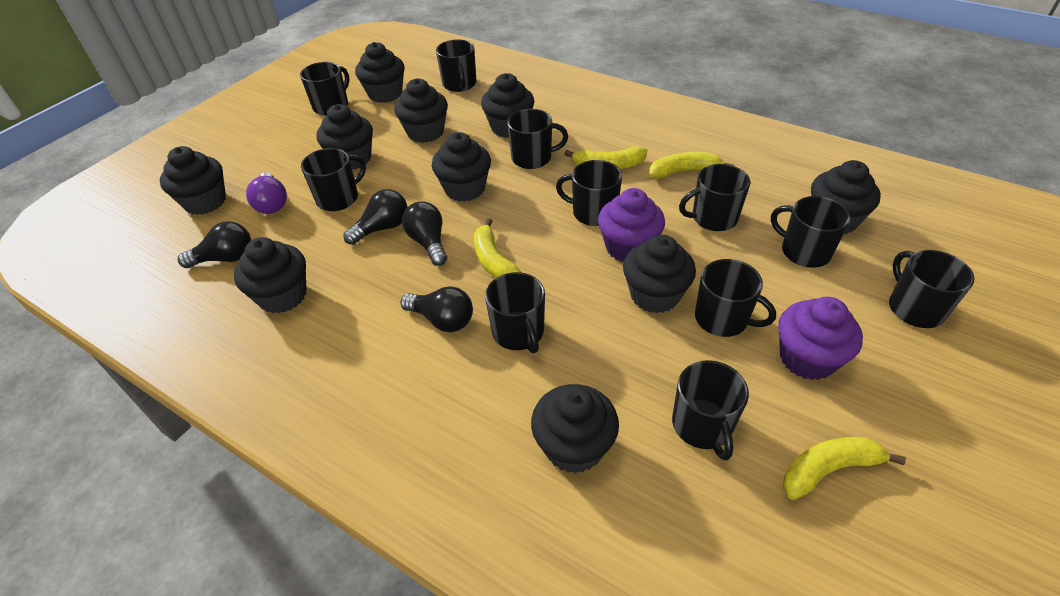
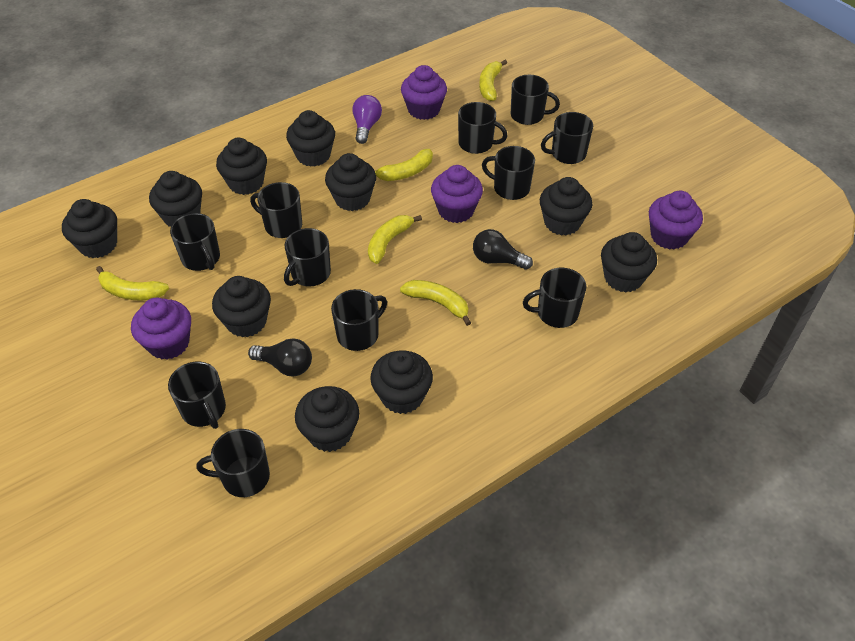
black light bulb: 4 -> 2
purple cupcake: 2 -> 4
yellow banana: 4 -> 5

